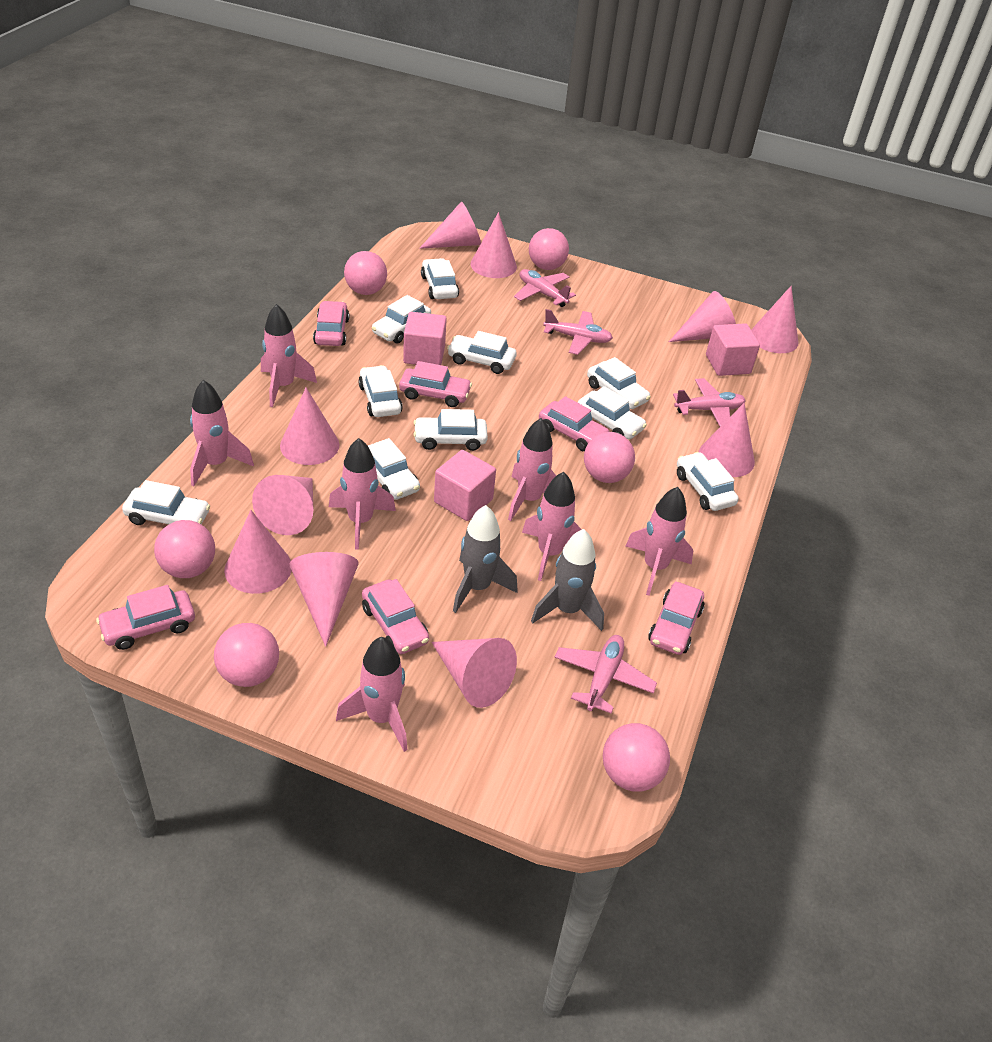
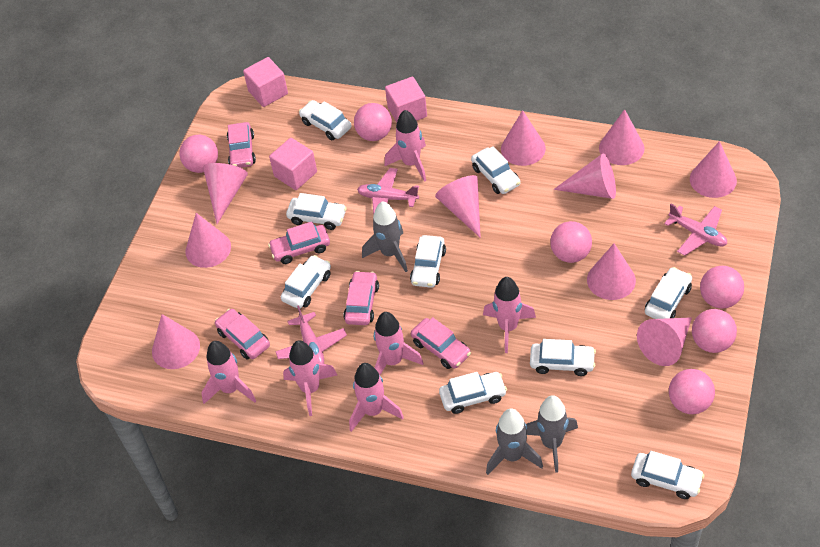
grey rocket: 2 -> 3
pink car: 6 -> 5
pink plane: 4 -> 3
pink rocket: 7 -> 6
white car: 10 -> 9

